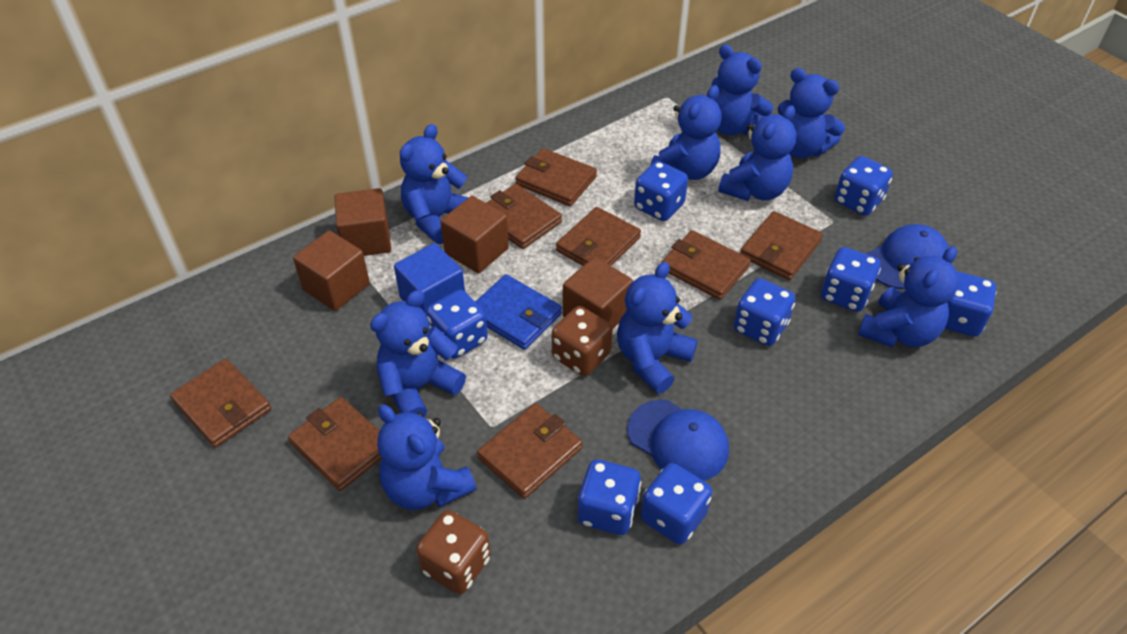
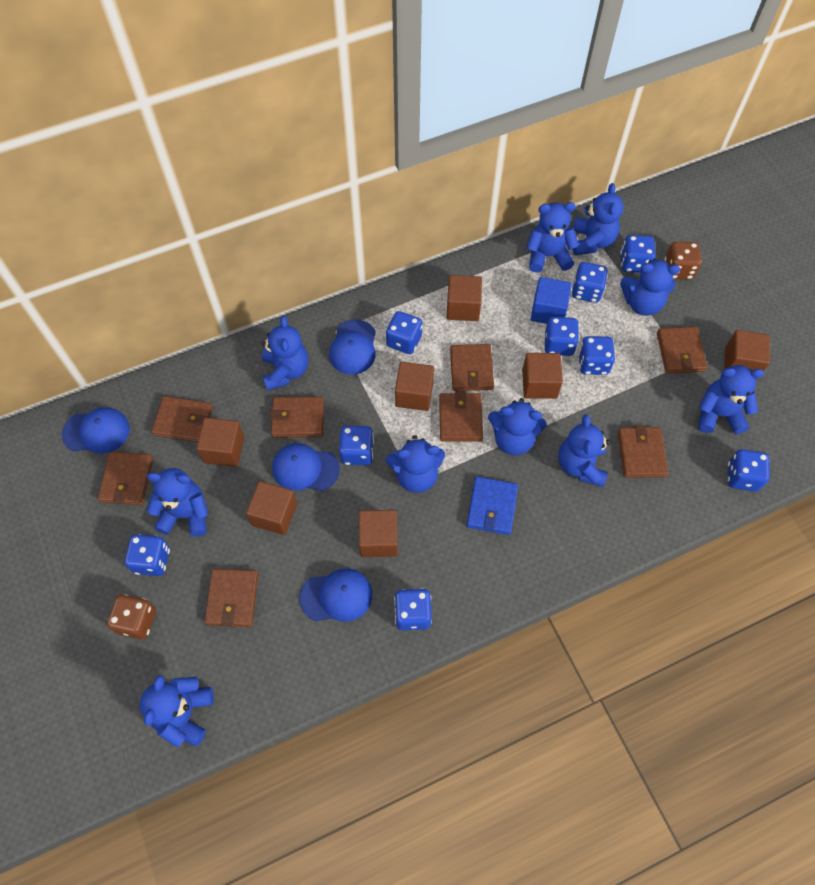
blue cap: 2 -> 4
blue dice: 8 -> 9
blue teddy bear: 9 -> 10
brown cube: 4 -> 7

